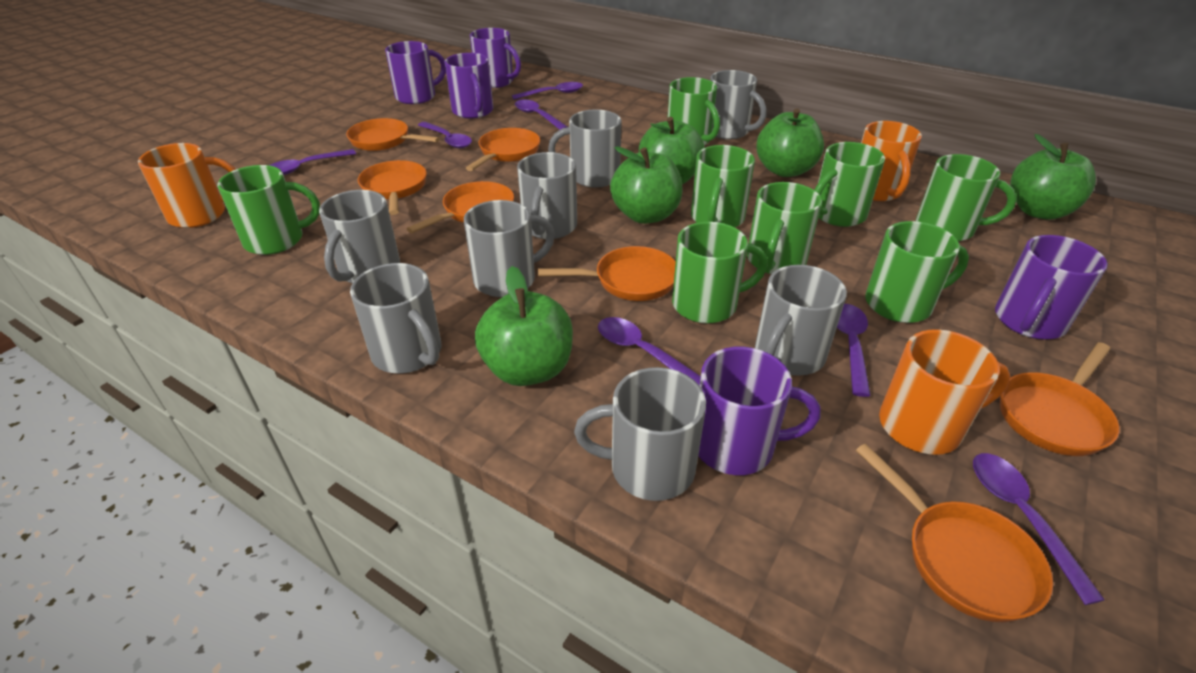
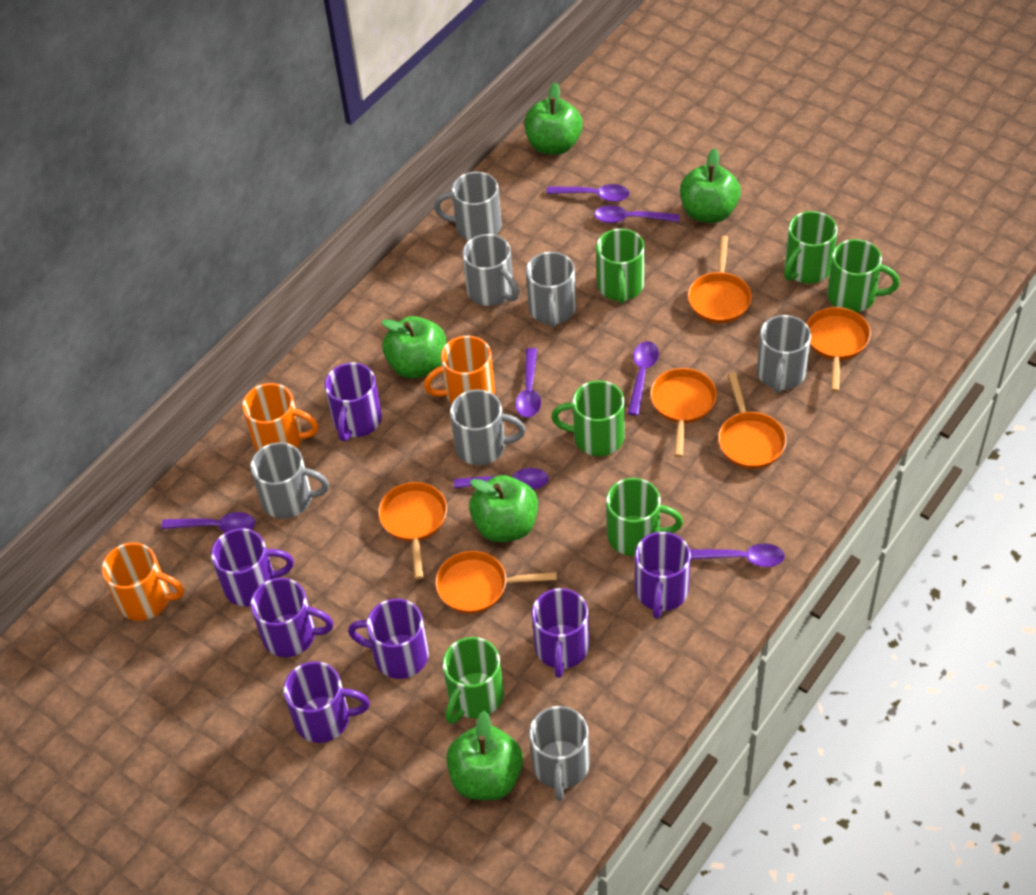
green mug: 8 -> 6
grey mug: 8 -> 7
orange pan: 7 -> 6
purple mug: 5 -> 7

